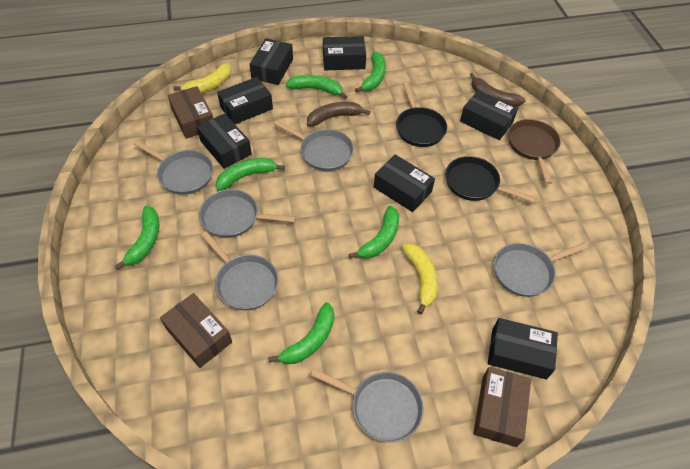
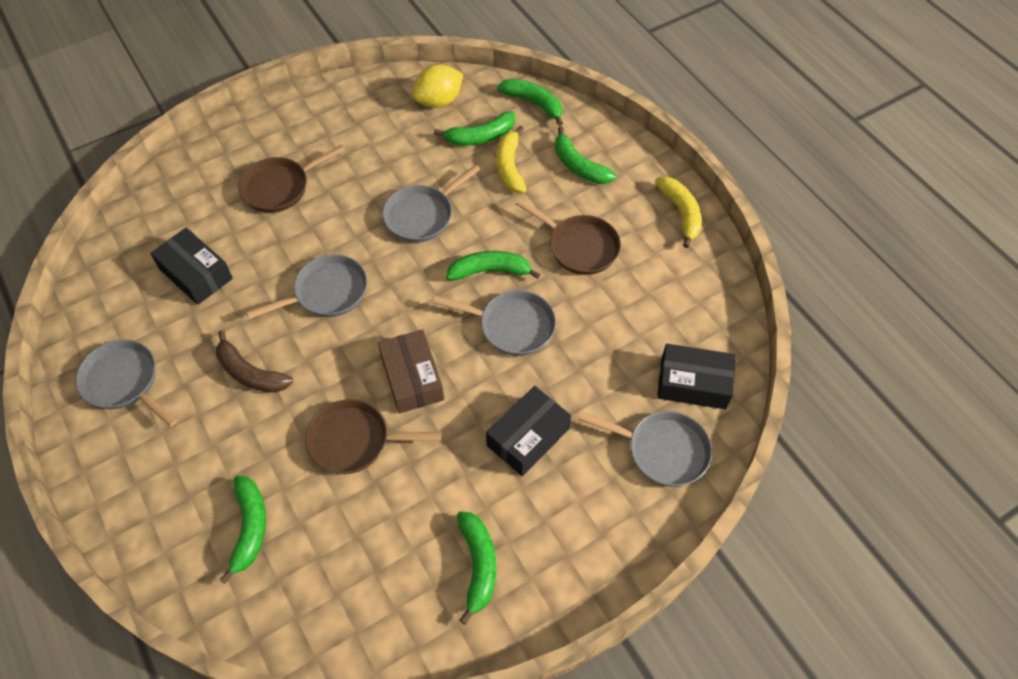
black box: 7 -> 3
black pan: 2 -> 0
brown banana: 2 -> 1
brown box: 3 -> 1
brown pan: 1 -> 3
grey pan: 6 -> 5
yellow lemon: 0 -> 1

